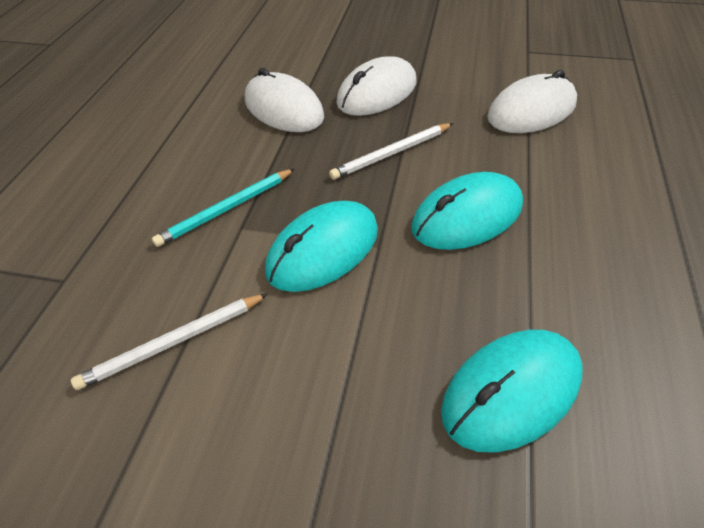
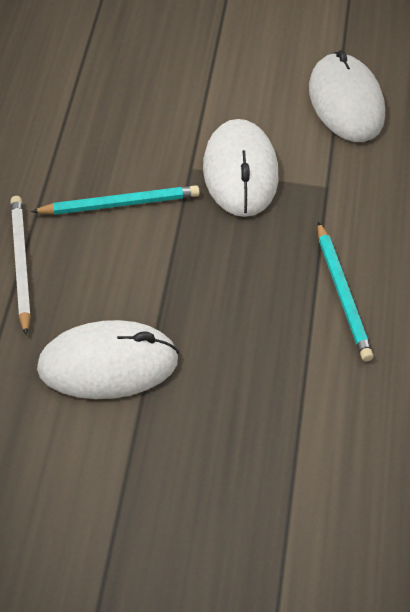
turquoise mouse: 3 -> 0
turquoise pencil: 1 -> 2
white pencil: 2 -> 1

